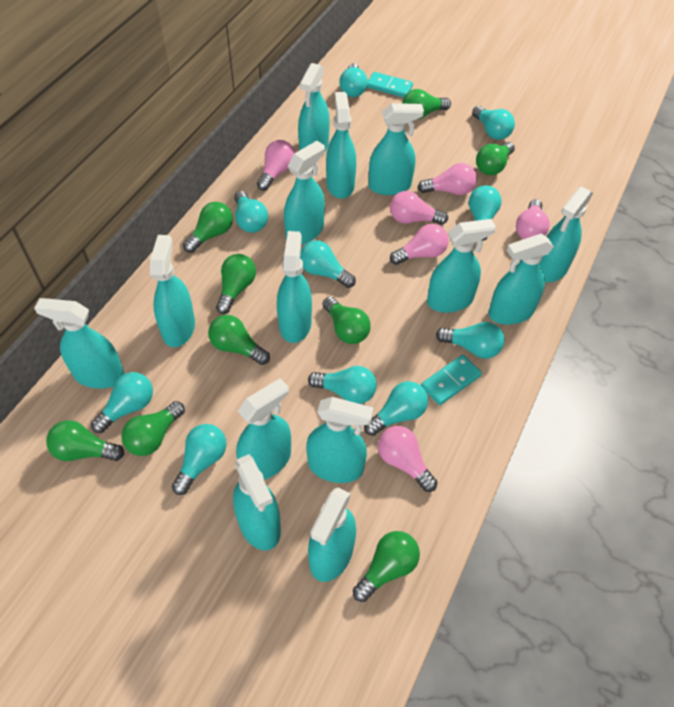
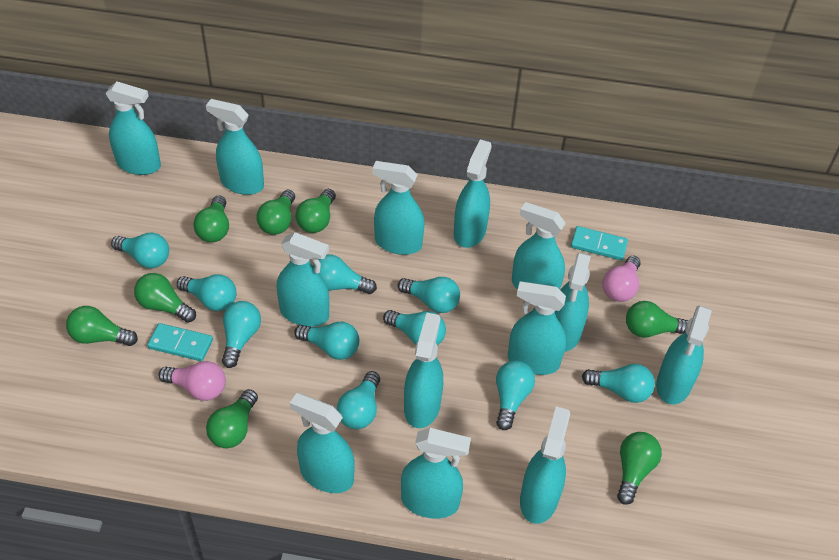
green light bulb: 9 -> 8
pink light bulb: 6 -> 2
turquoise spray bottle: 14 -> 13

